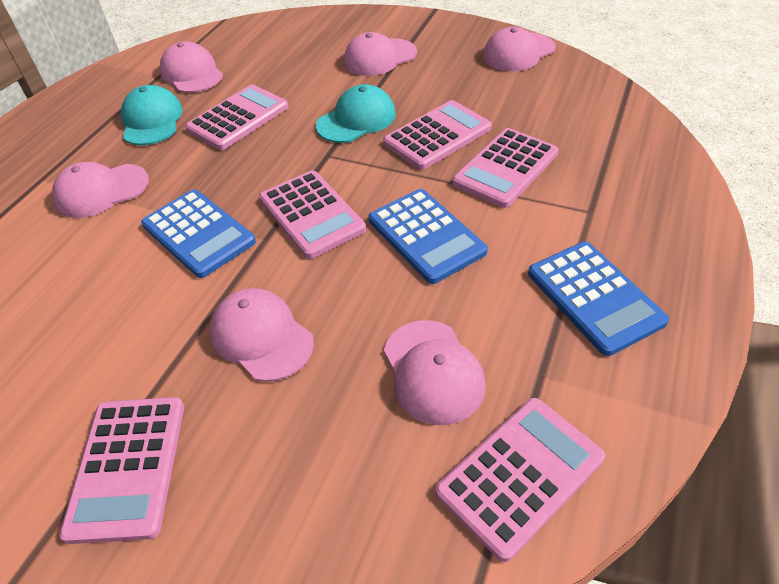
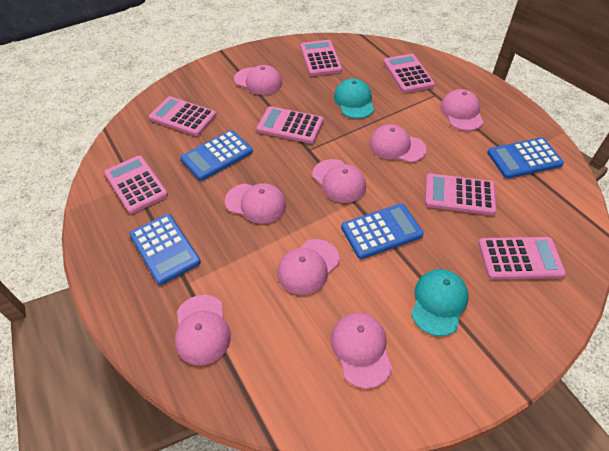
blue calculator: 3 -> 4
pink calculator: 6 -> 7
pink cap: 6 -> 8

